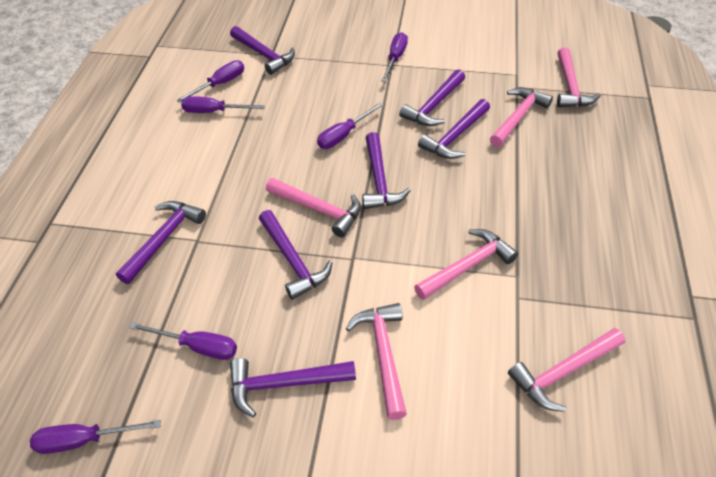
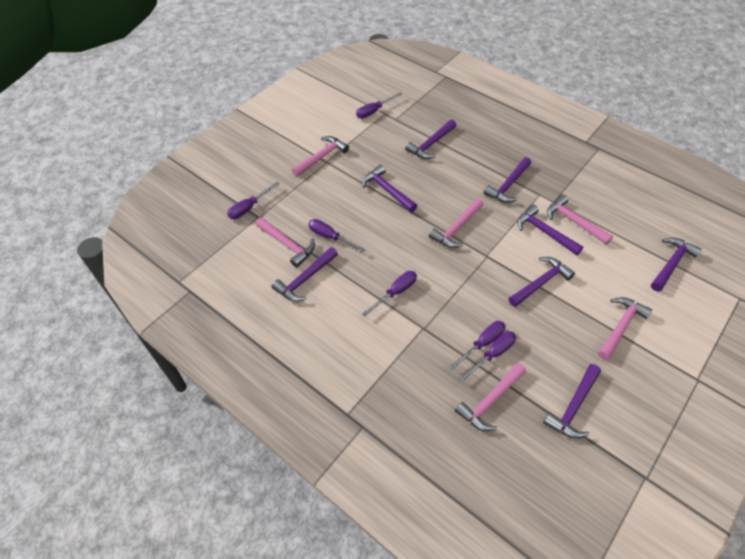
purple hammer: 7 -> 8

